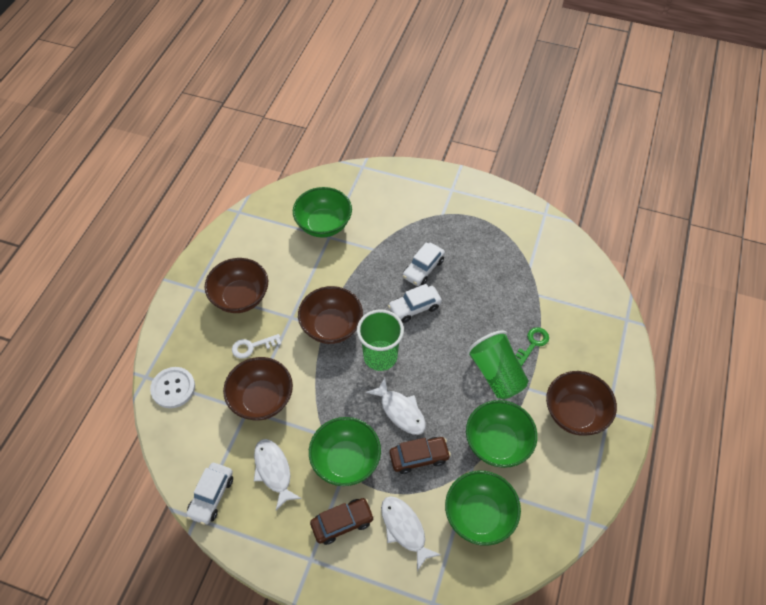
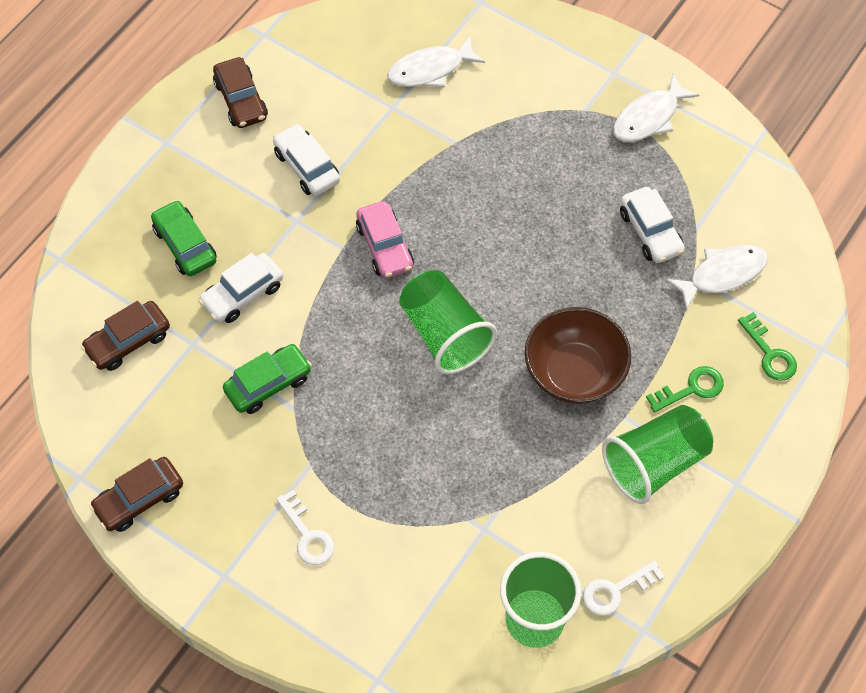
brown bowl: 4 -> 1
brown car: 2 -> 3
green bowl: 4 -> 0
green car: 0 -> 2
green cup: 2 -> 3
green key: 1 -> 2
pink car: 0 -> 1
white button: 1 -> 0
white key: 1 -> 2

